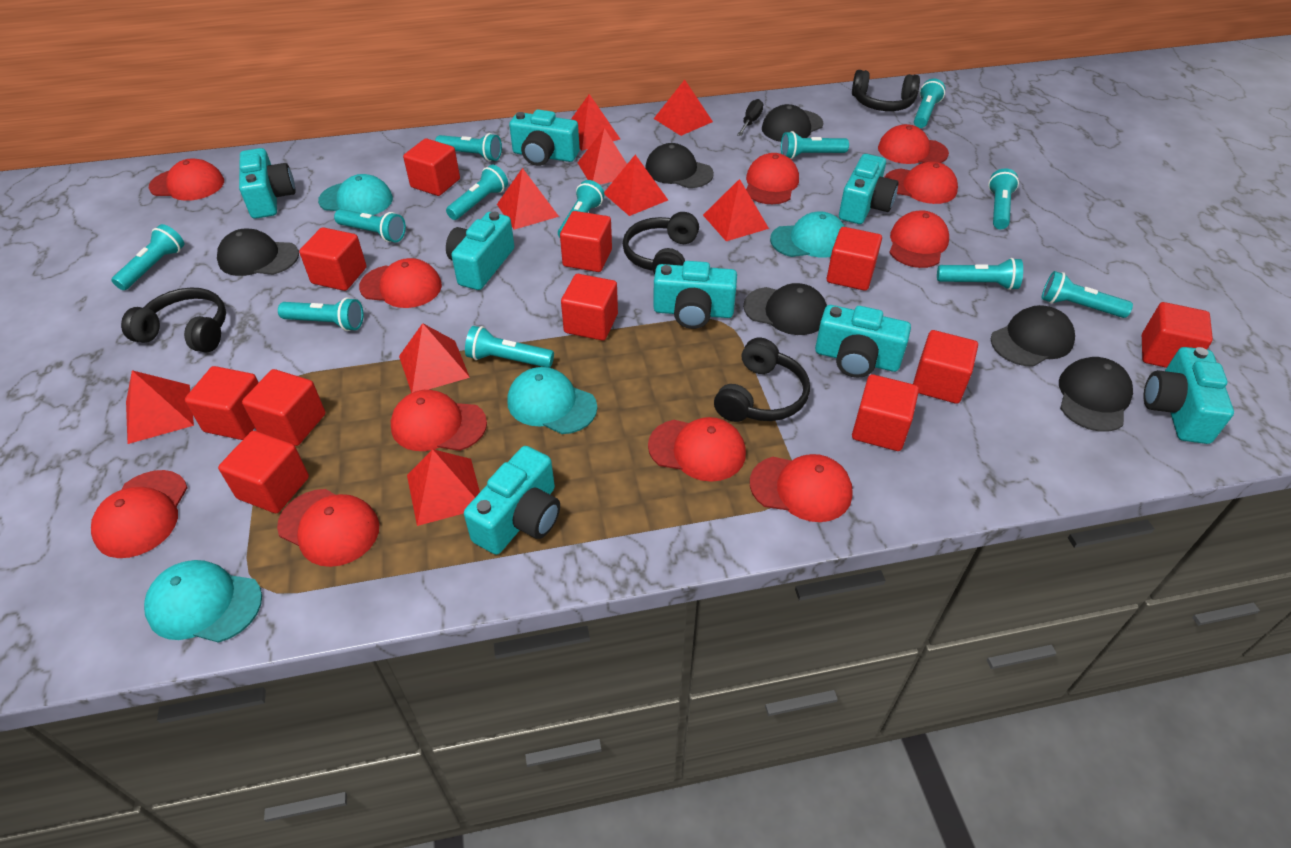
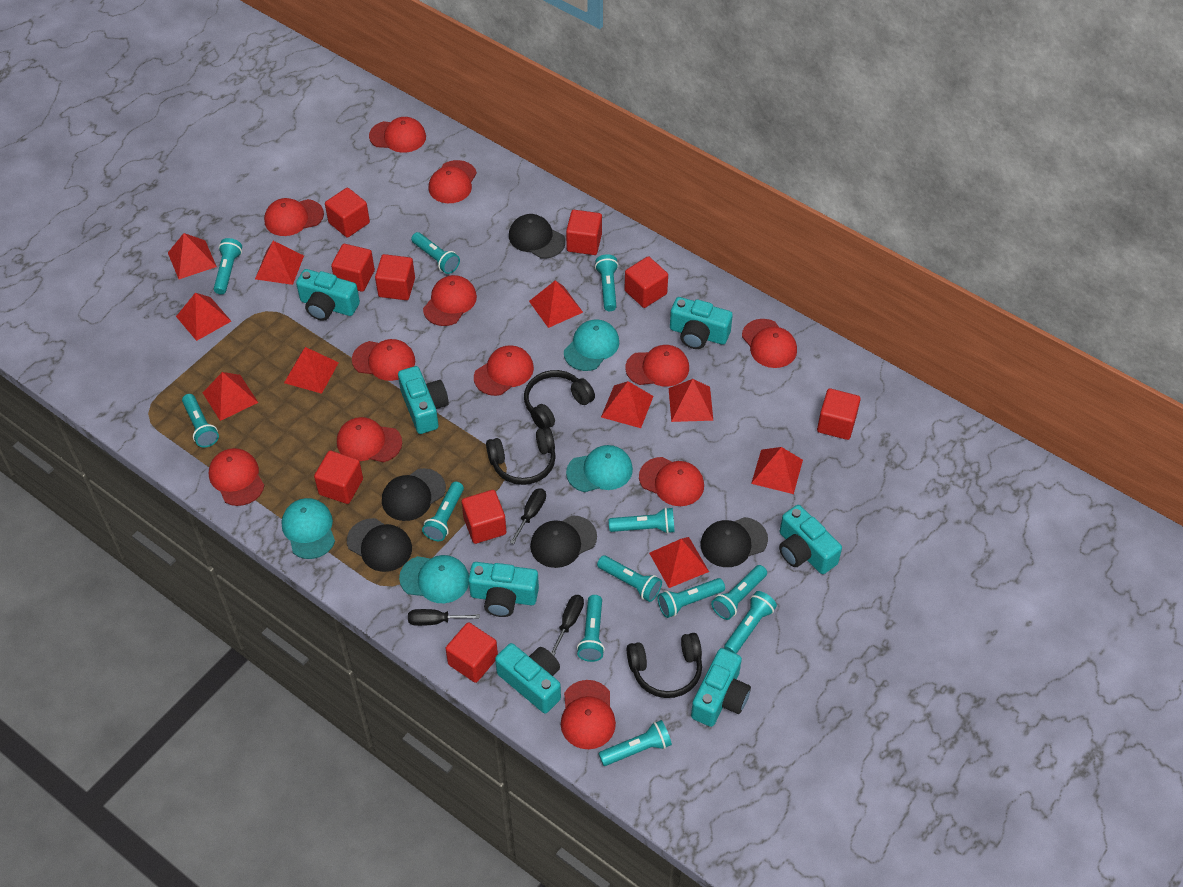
black cap: 6 -> 5
black headphones: 4 -> 3
black screwdriver: 1 -> 3
red cap: 11 -> 12
red cube: 11 -> 9
red pyramid: 9 -> 10
turquoise camera: 8 -> 7

